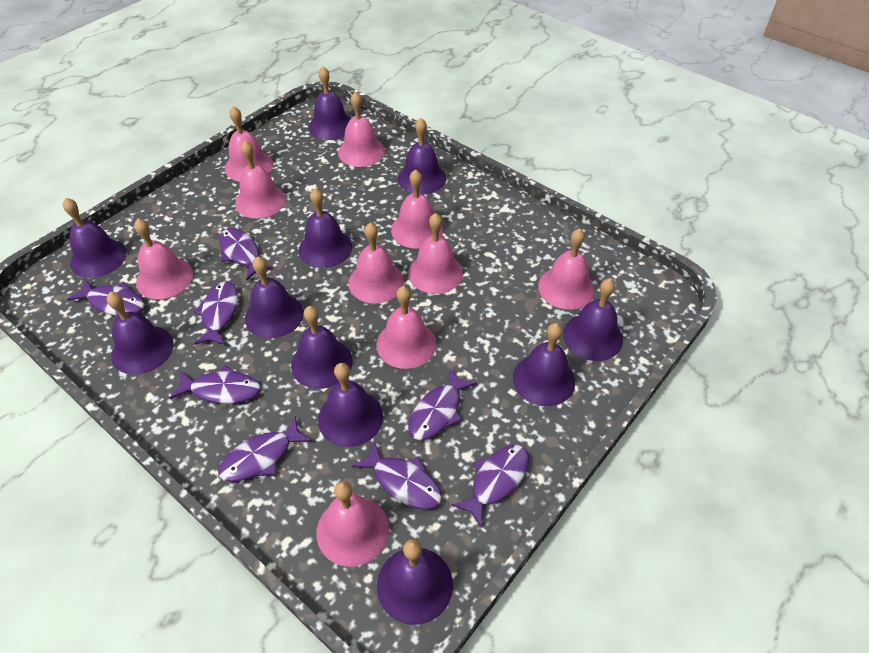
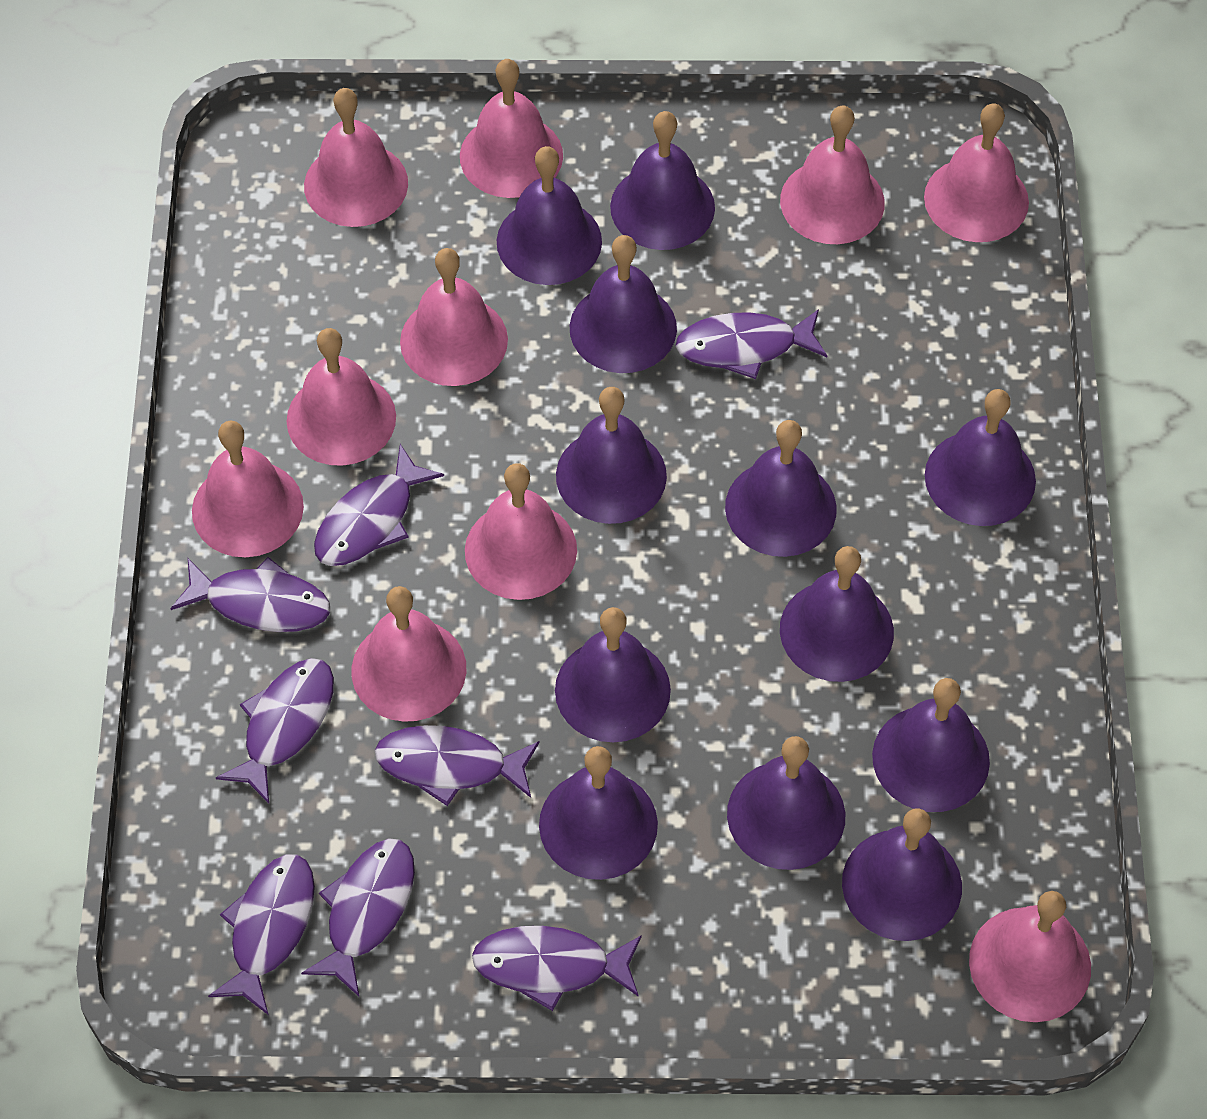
purple bell: 11 -> 12

